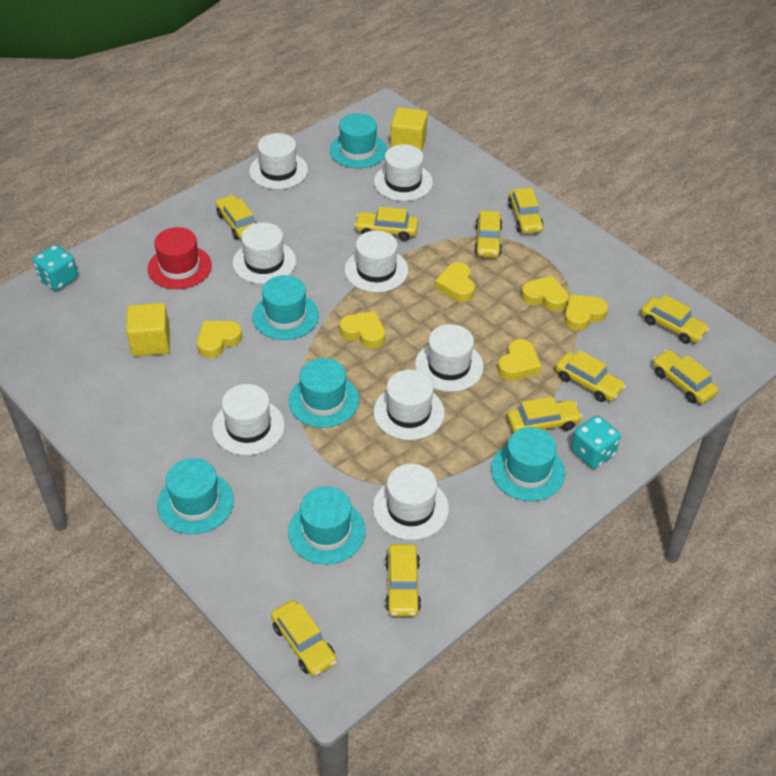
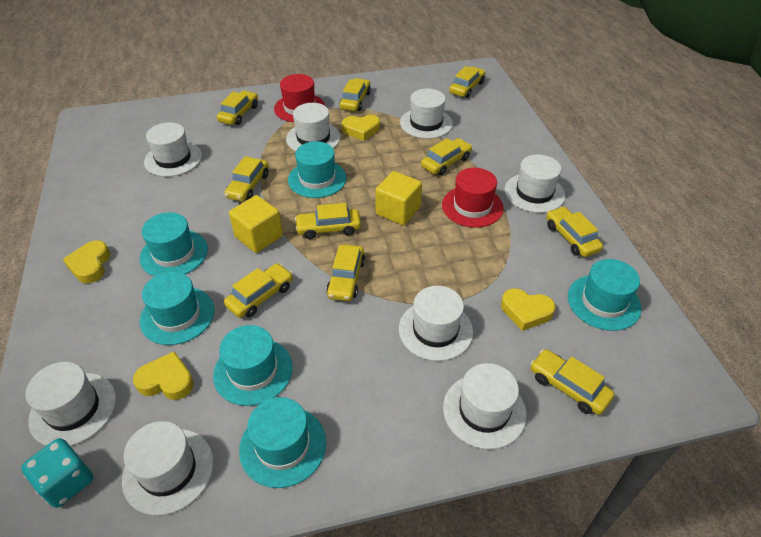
red hat: 1 -> 2
turquoise dice: 2 -> 1
yellow heart: 6 -> 4

